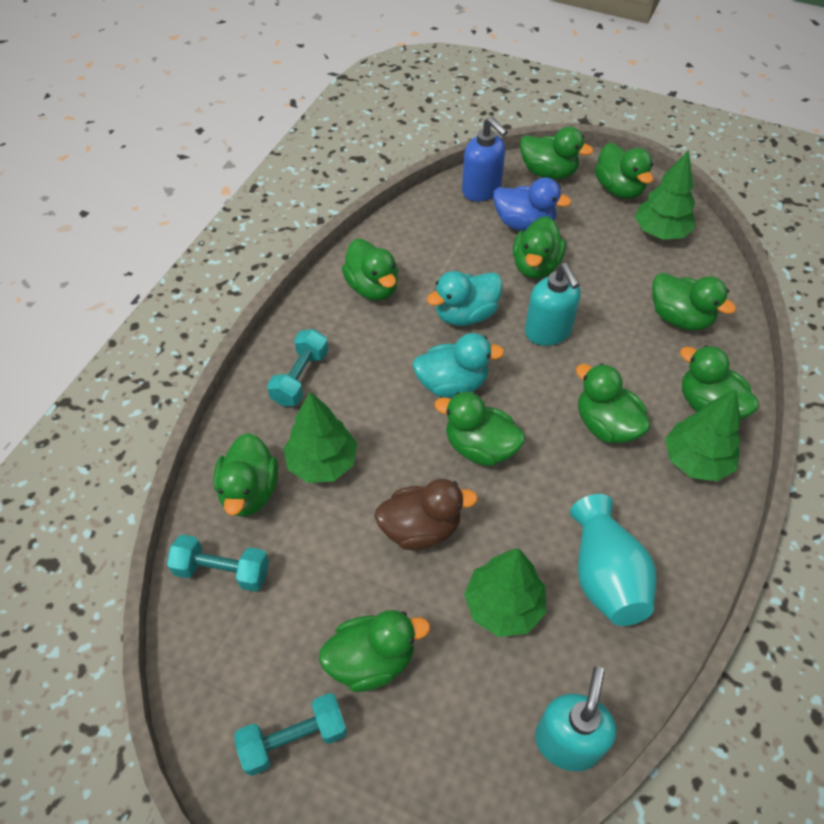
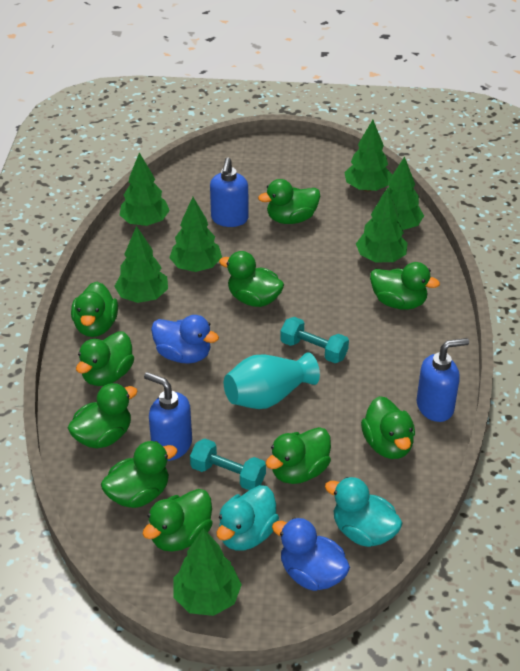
blue duck: 1 -> 2
blue soap dispenser: 1 -> 3
brown duck: 1 -> 0
green tree: 4 -> 7
turquoise dumbbell: 3 -> 2
turquoise soap dispenser: 2 -> 0

